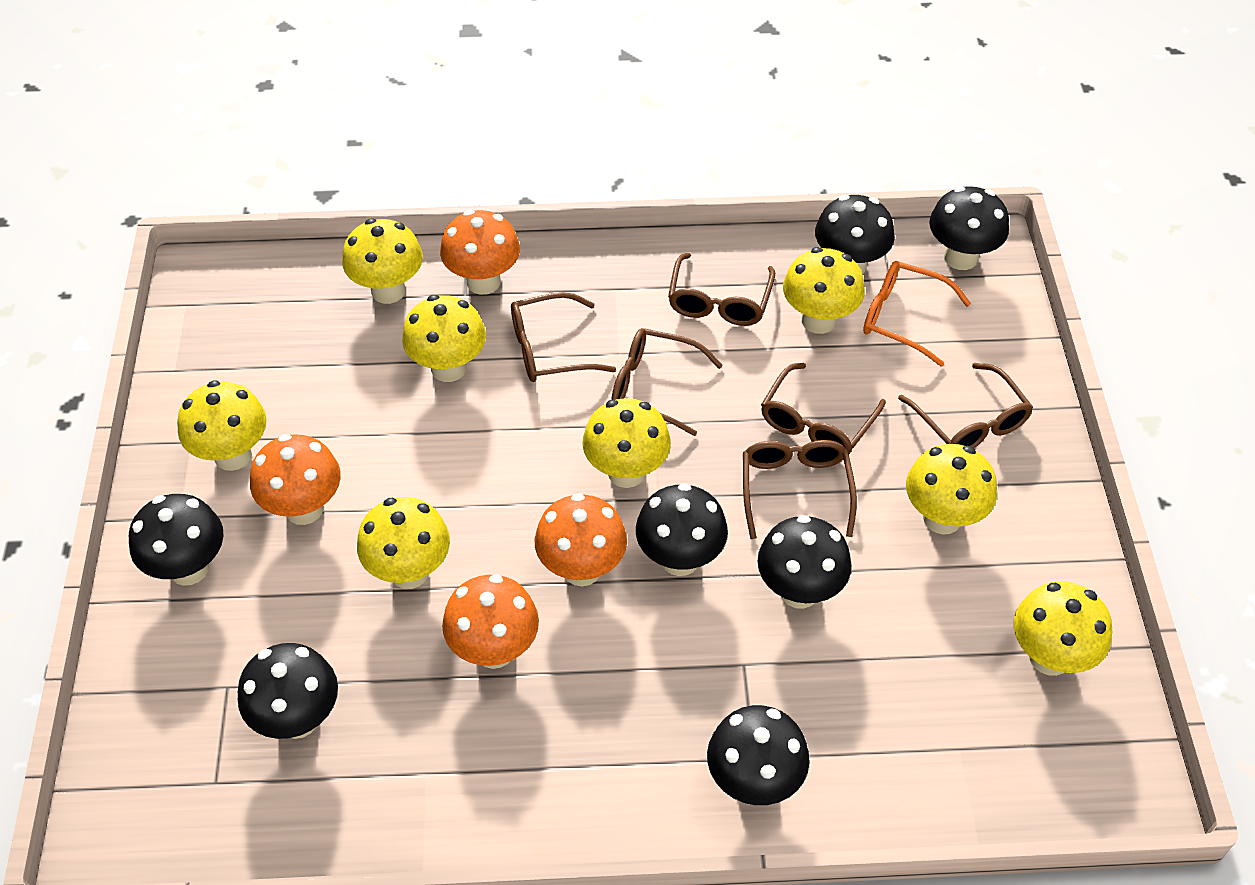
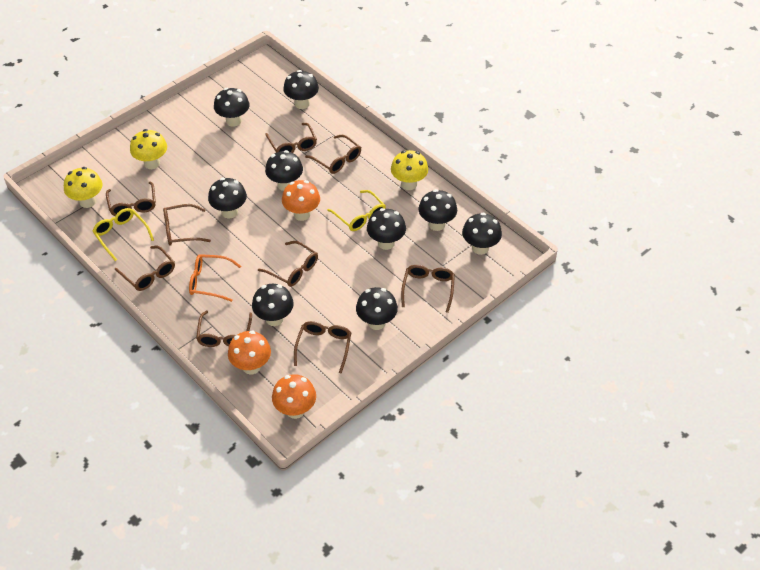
black mushroom: 7 -> 9
brown glasses: 6 -> 9
orange mushroom: 4 -> 3
yellow glasses: 0 -> 2
yellow mushroom: 8 -> 3

